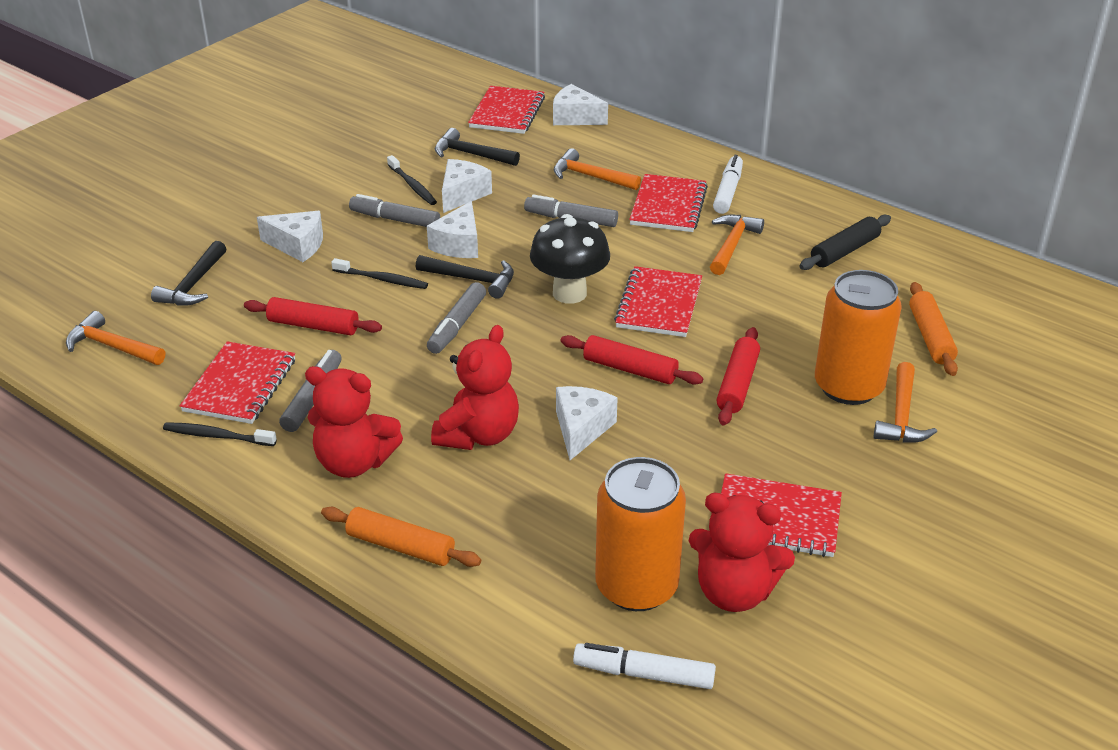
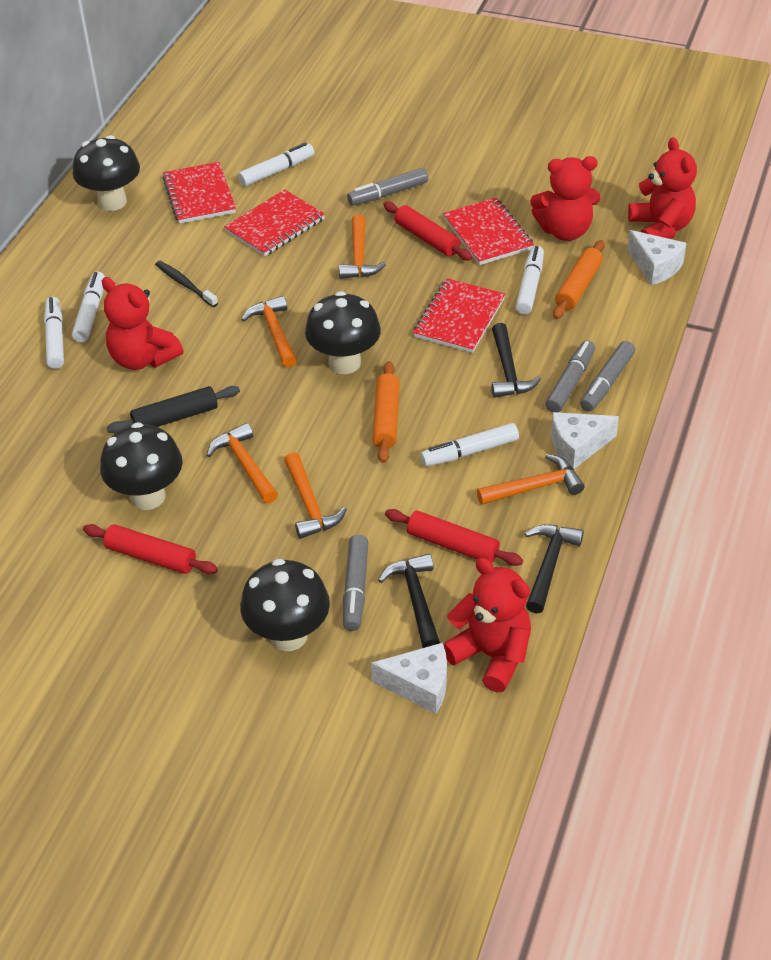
black mushroom: 1 -> 4
black toothbrush: 3 -> 1
orange can: 2 -> 0
orange hammer: 4 -> 5
red notebook: 5 -> 4
red teddy bear: 3 -> 4
white cheese: 5 -> 3
white marker: 2 -> 5

